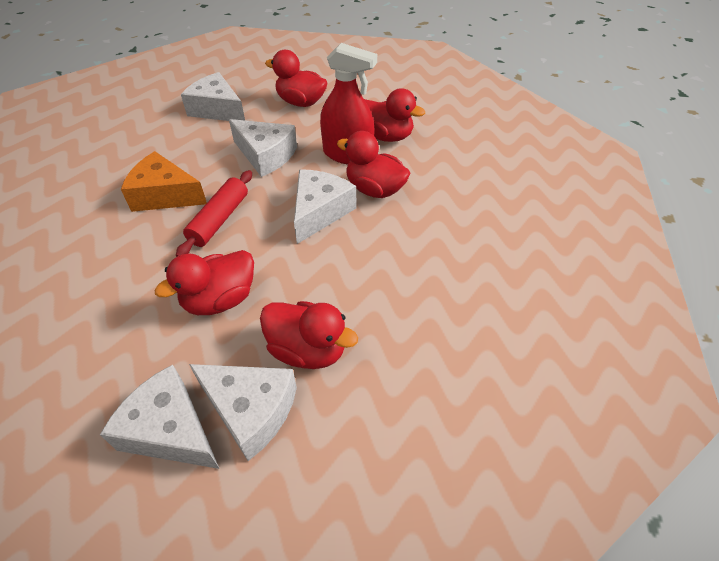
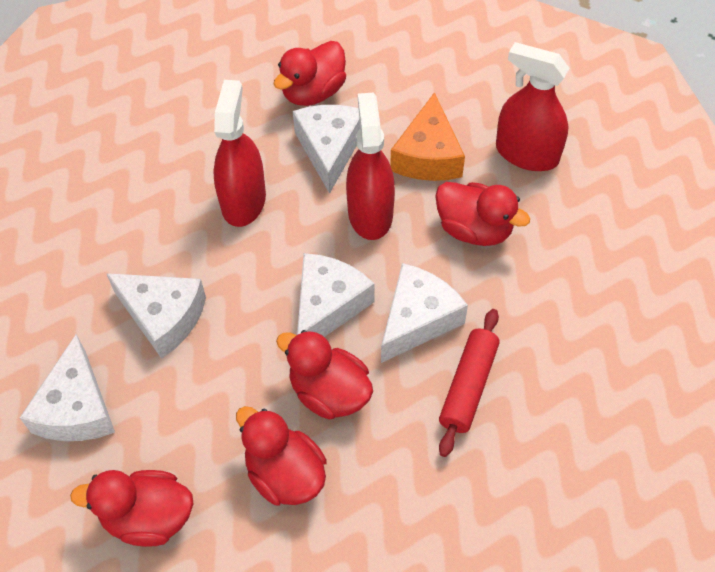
red spray bottle: 1 -> 3

